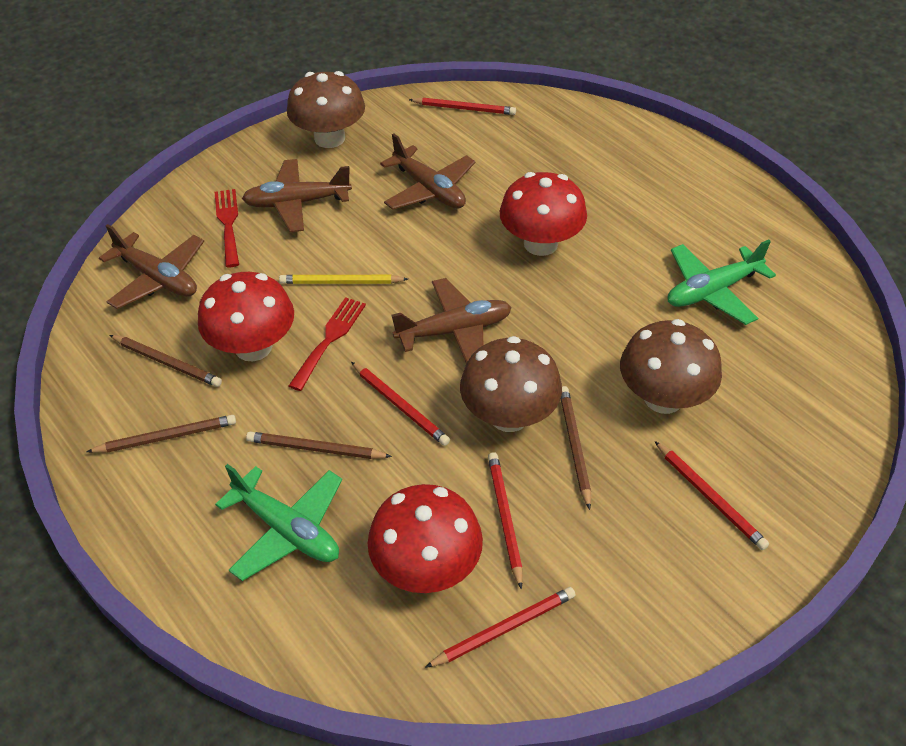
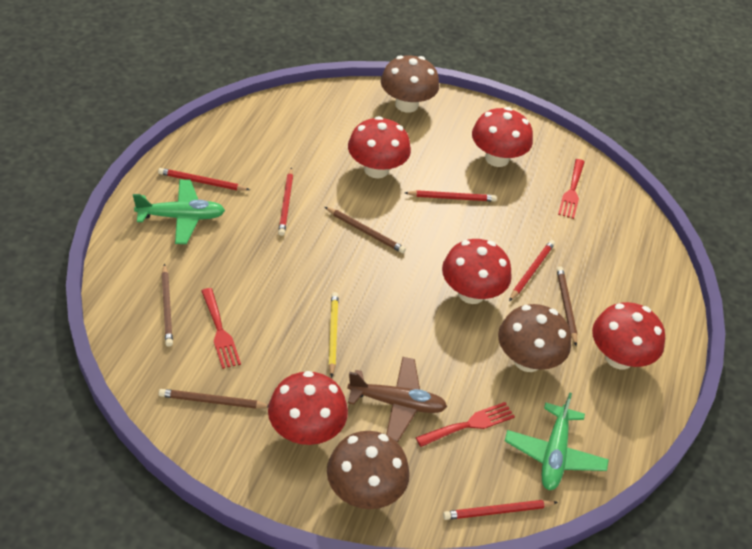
brown plane: 4 -> 1
red fork: 2 -> 3
red mushroom: 3 -> 5

